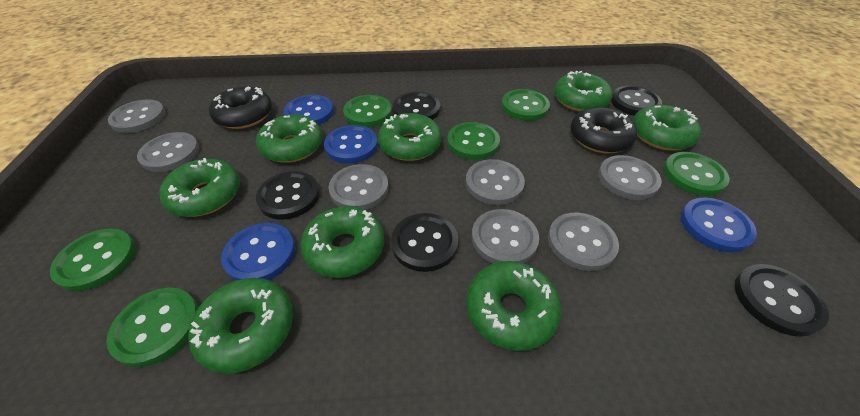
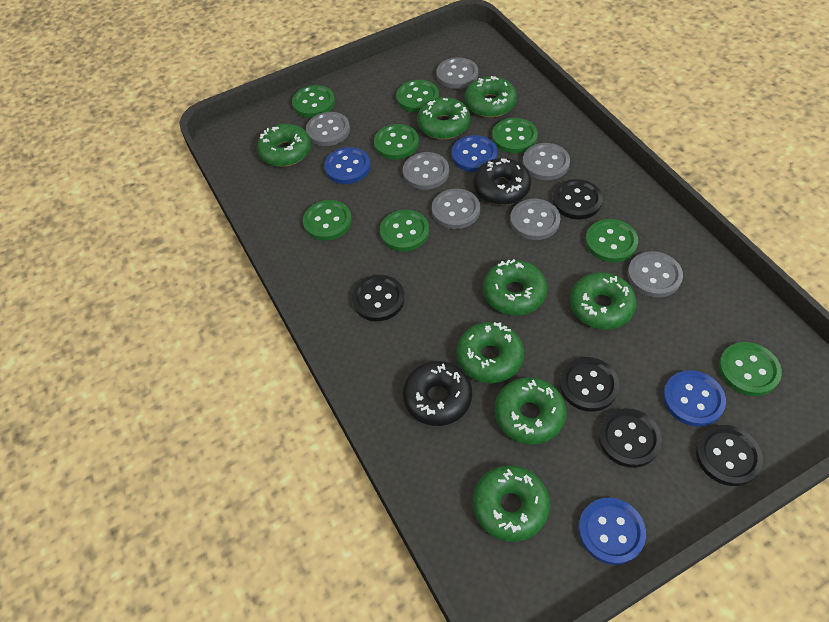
green button: 6 -> 8

